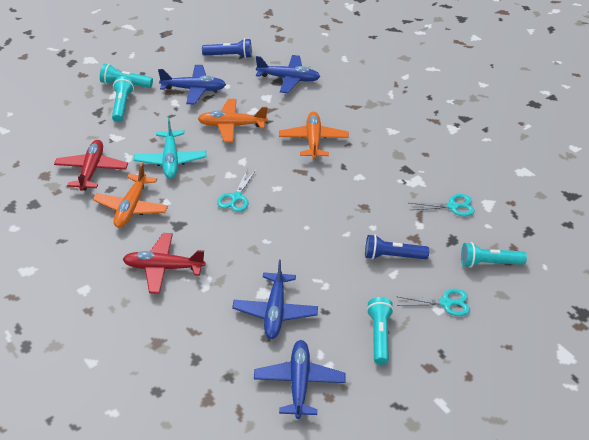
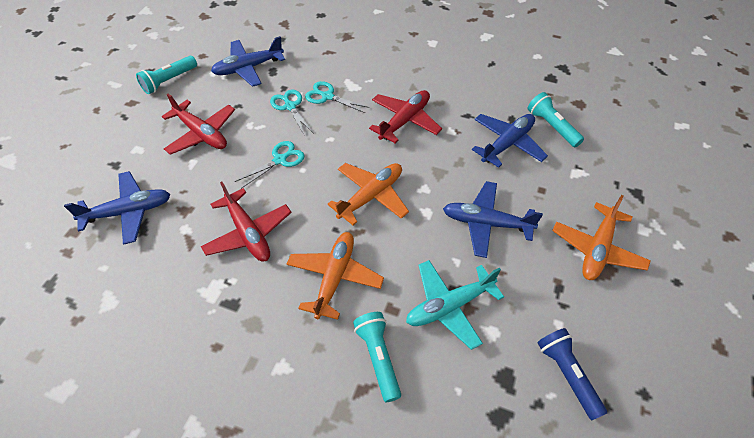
blue flashlight: 2 -> 1
red plane: 2 -> 3
turquoise flashlight: 4 -> 3

